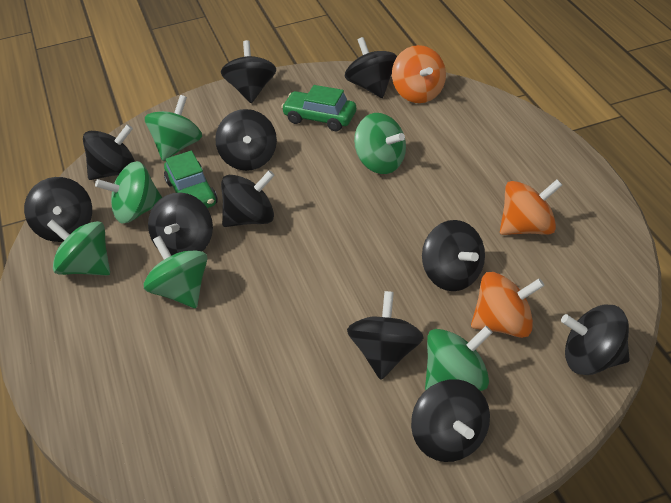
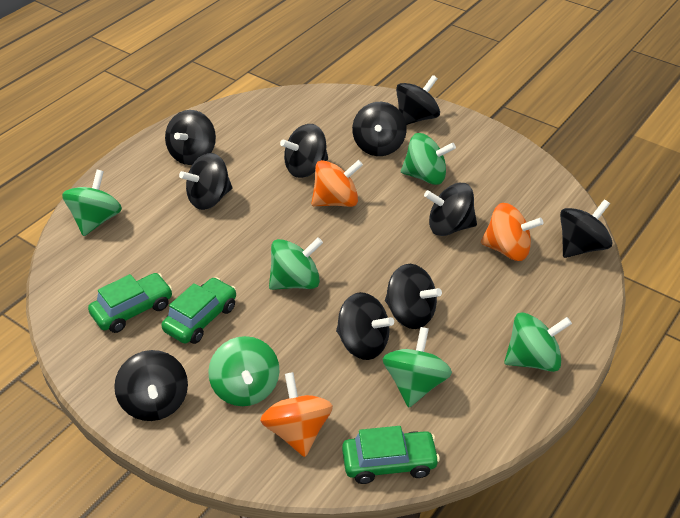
black spinning top: 11 -> 10
green car: 2 -> 3

